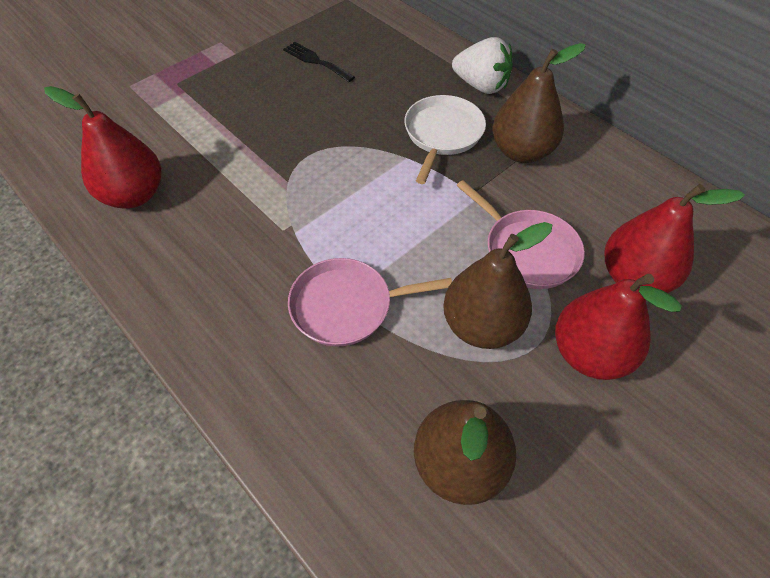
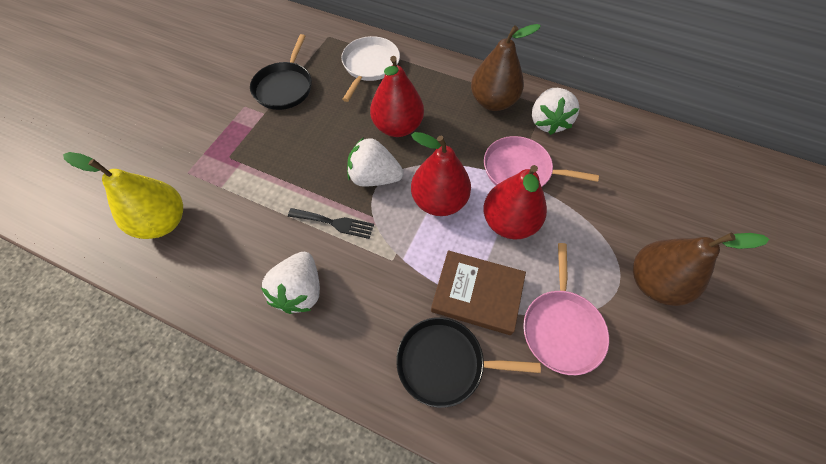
black pan: 0 -> 2
brown book: 0 -> 1
brown pear: 3 -> 2
white strawberry: 1 -> 3
yellow pear: 0 -> 1

